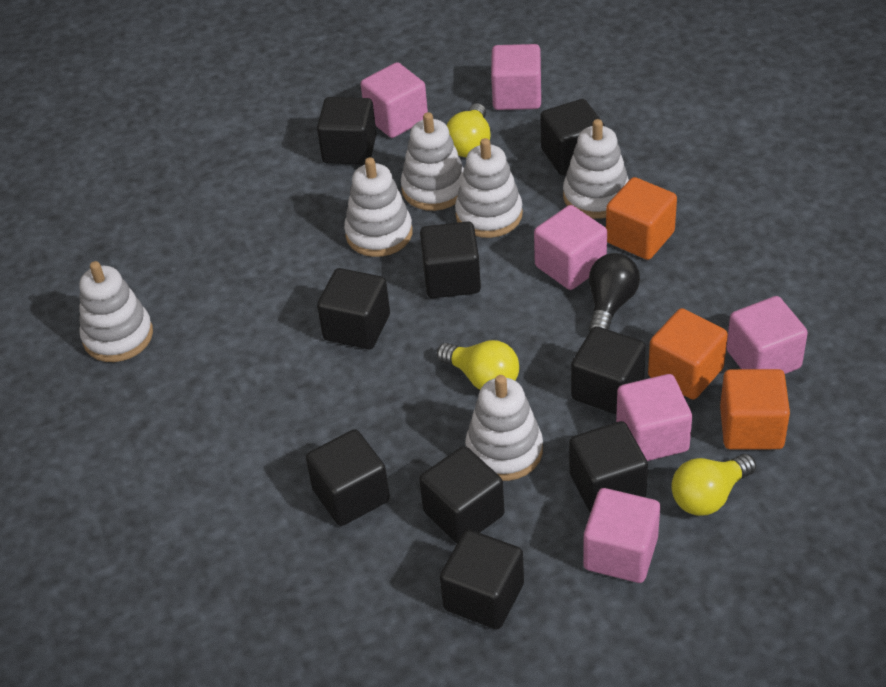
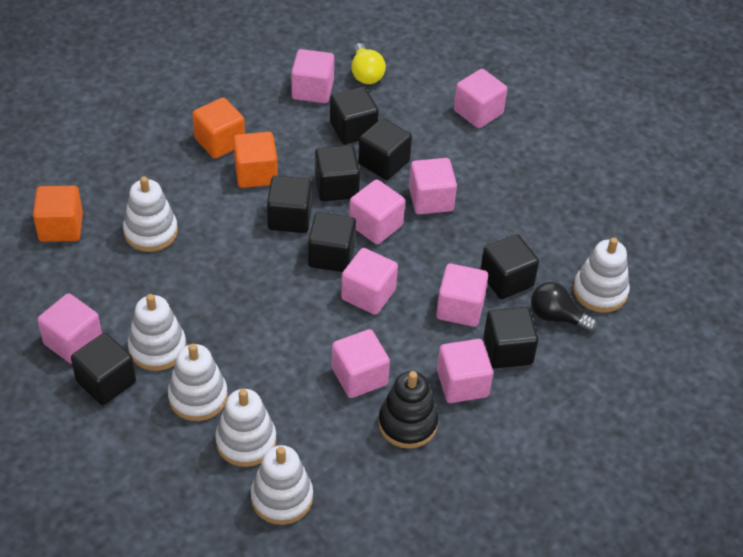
black cube: 9 -> 8
black stacking toy: 0 -> 1
pink cube: 6 -> 9
yellow light bulb: 3 -> 1

